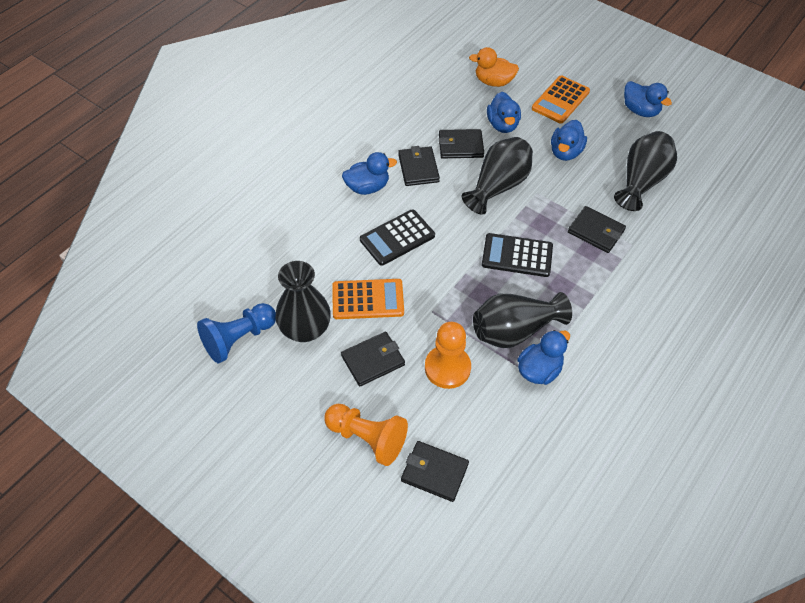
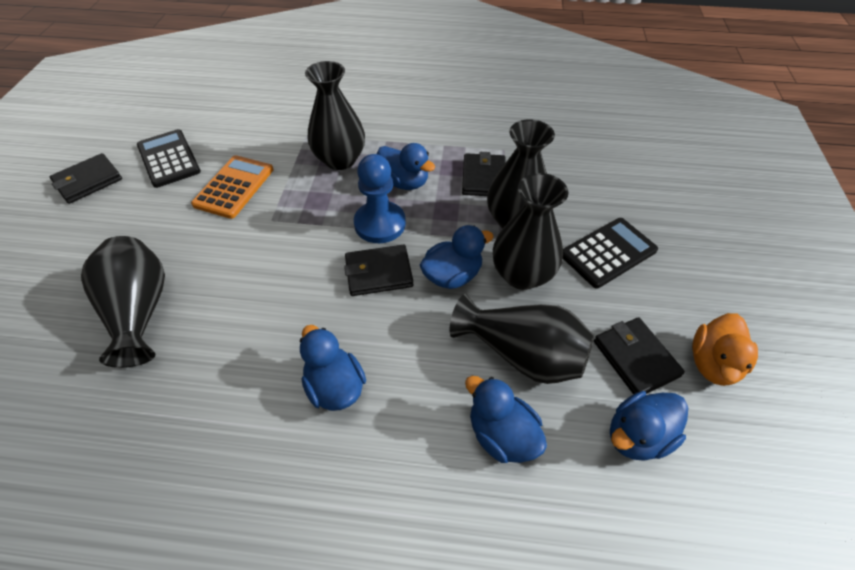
black vase: 4 -> 5
black wallet: 5 -> 4
orange calculator: 2 -> 1
orange pawn: 2 -> 0

